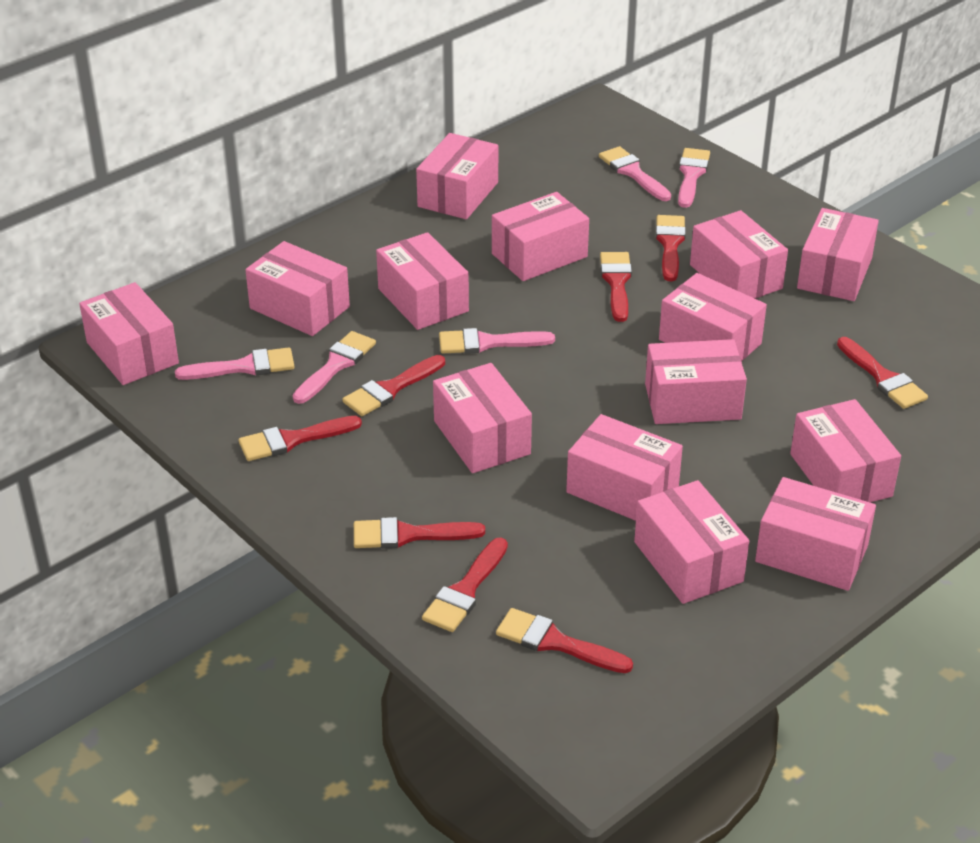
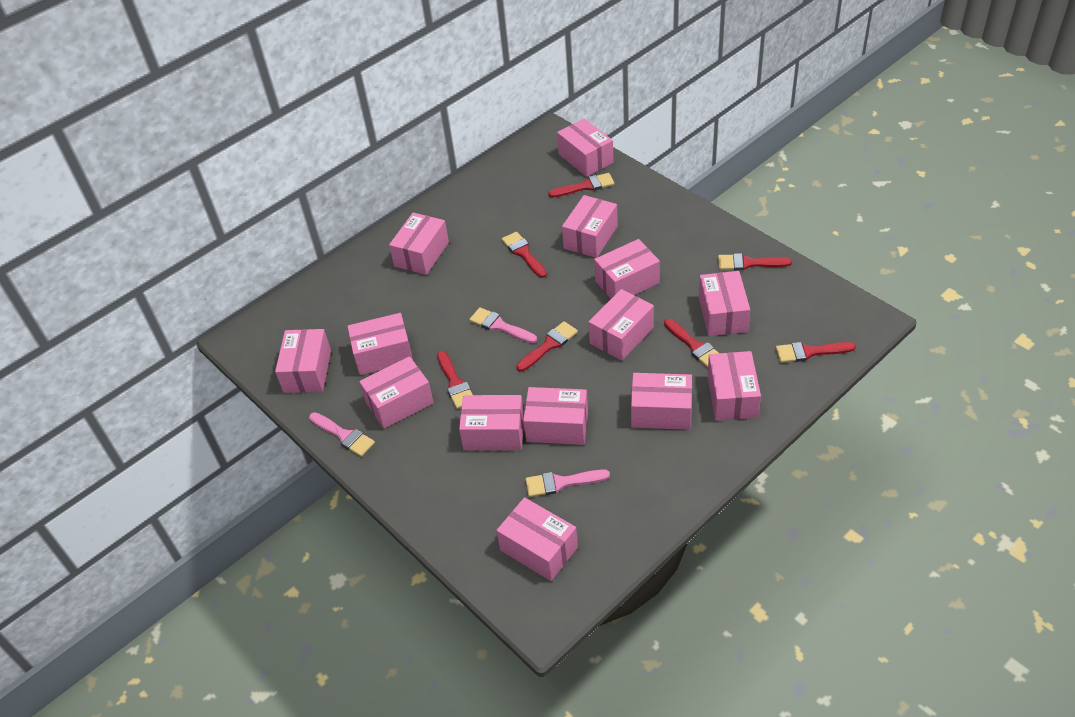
pink brush: 5 -> 3
red brush: 8 -> 7

